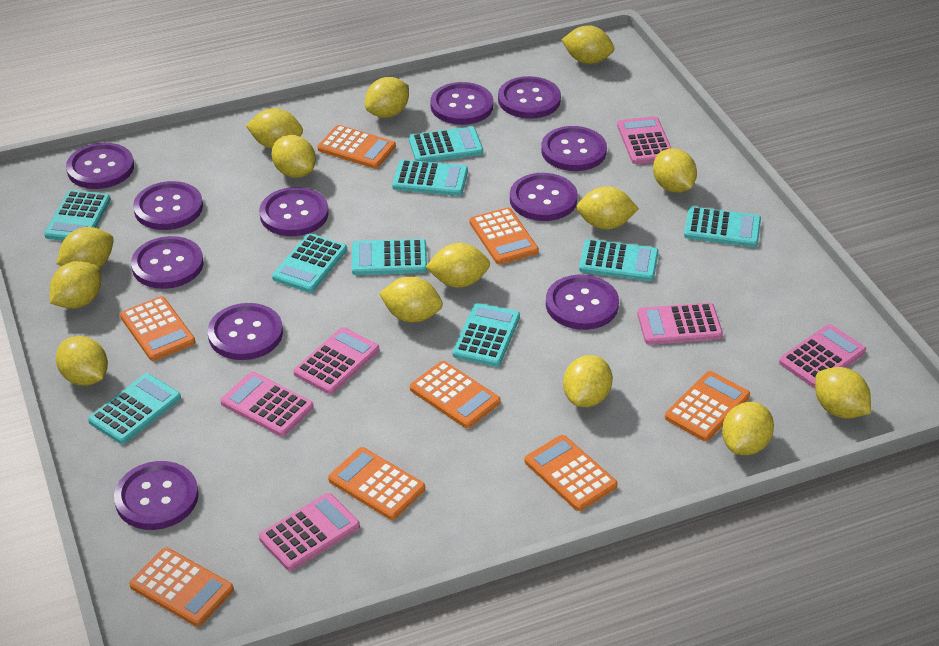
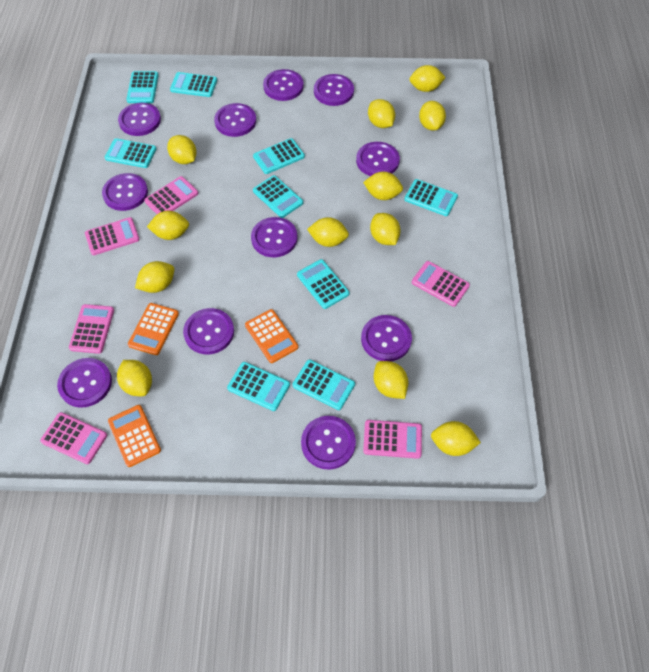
orange calculator: 8 -> 3
yellow lemon: 14 -> 12

